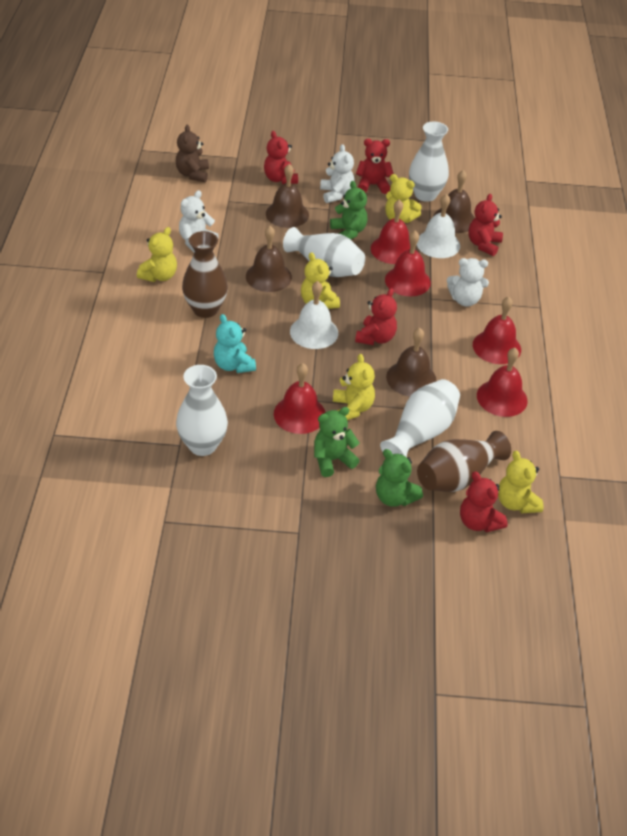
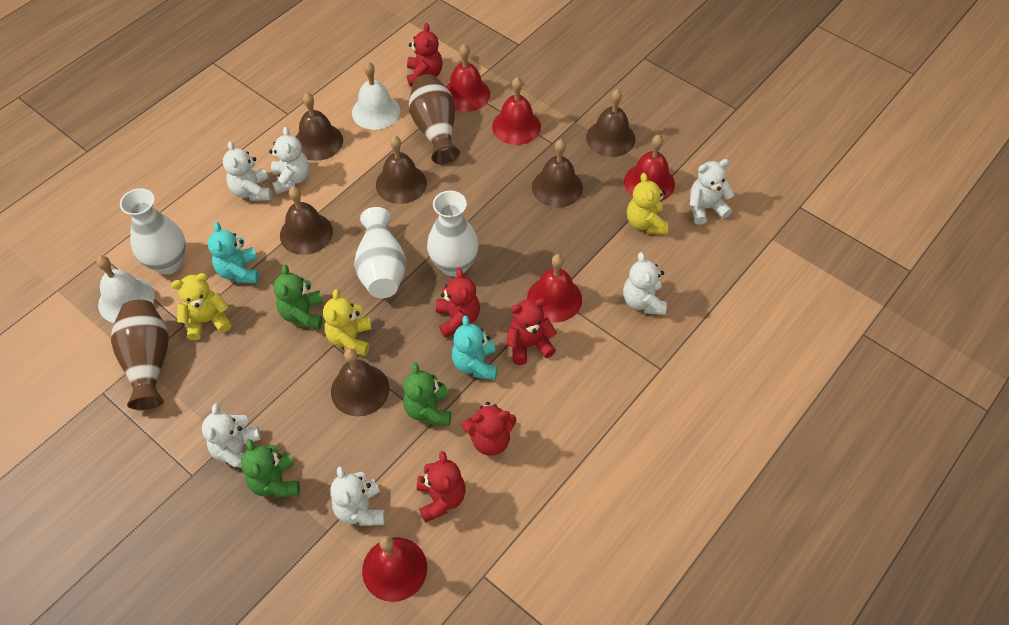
brown bell: 4 -> 6
brown teddy bear: 1 -> 0
turquoise teddy bear: 1 -> 2
white teddy bear: 3 -> 6
white vase: 4 -> 3
yellow teddy bear: 5 -> 3

